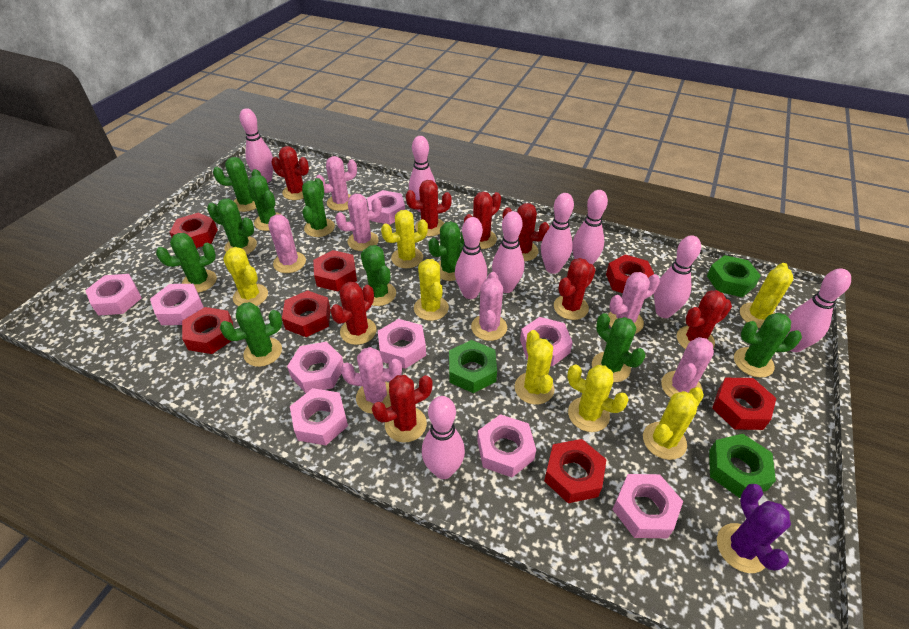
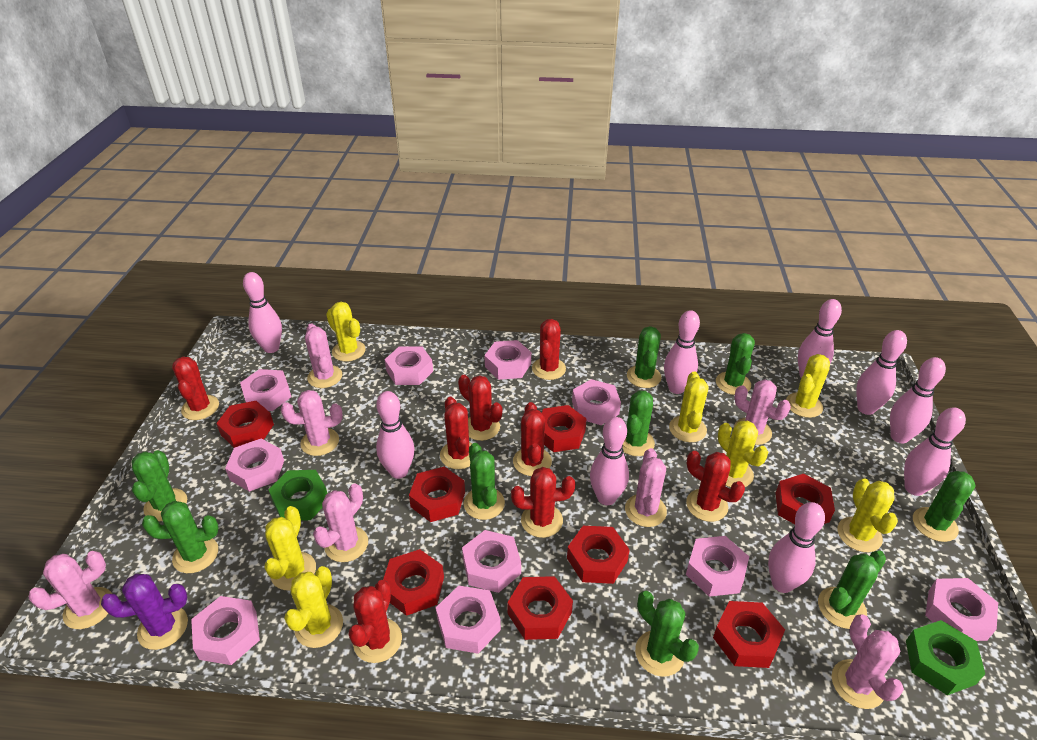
green cactus: 10 -> 9
green nut: 3 -> 2
pink nut: 9 -> 10
red nut: 7 -> 8

